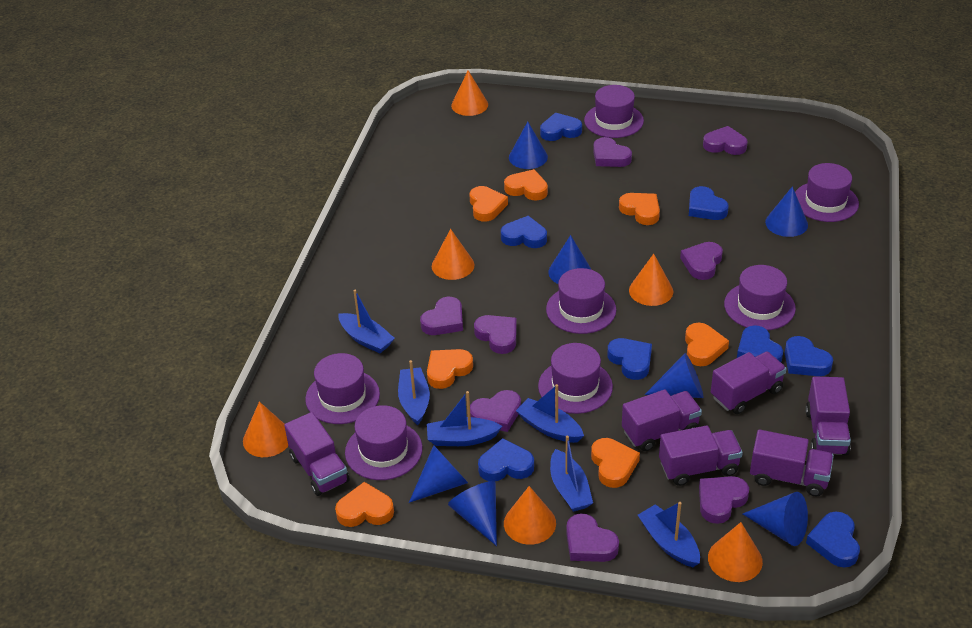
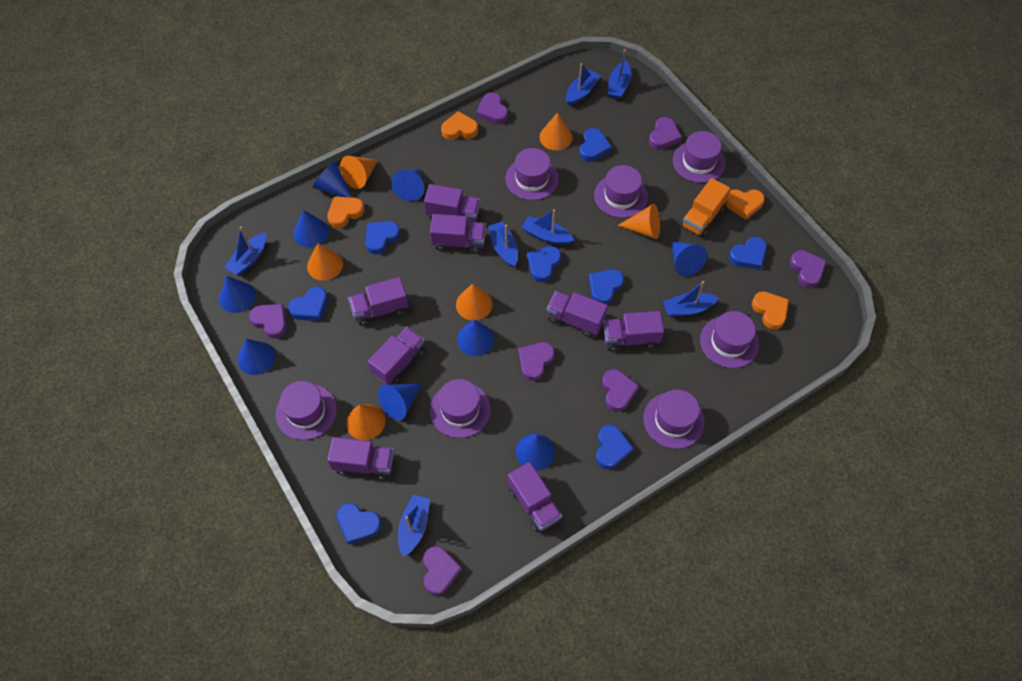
blue boat: 6 -> 7
blue cone: 7 -> 9
orange heart: 7 -> 4
orange truck: 0 -> 1
purple heart: 8 -> 7
purple truck: 6 -> 8

